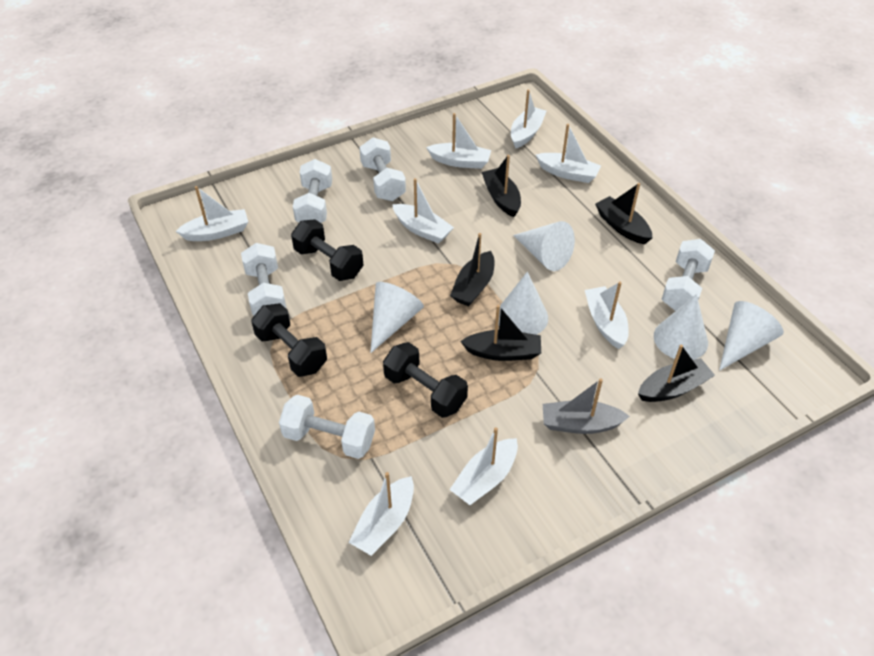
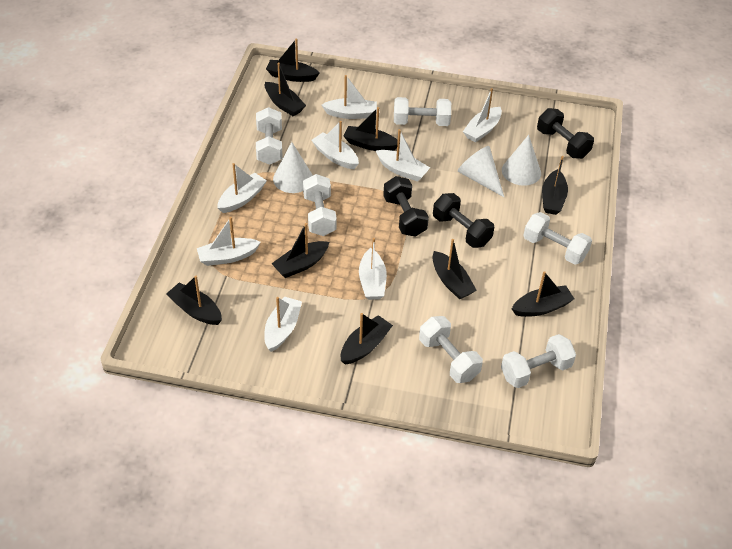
black boat: 5 -> 9
grey boat: 1 -> 0
white cone: 5 -> 3
white dumbbell: 5 -> 6

